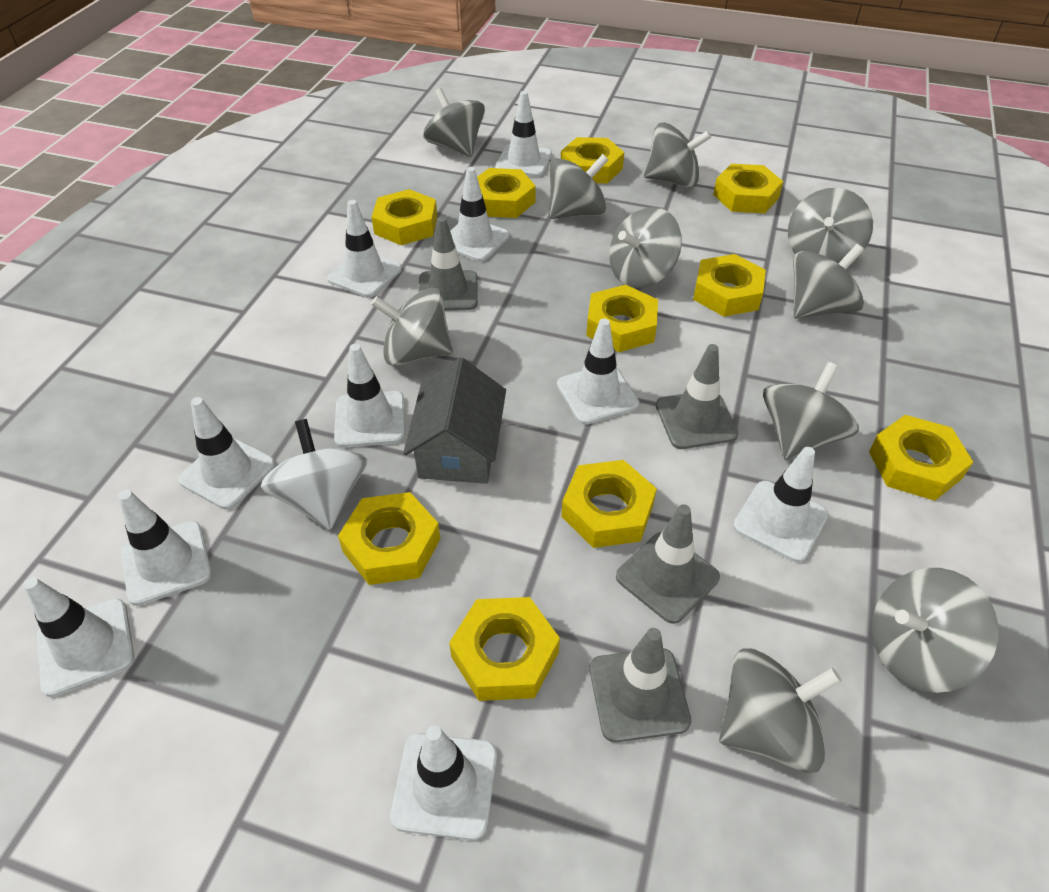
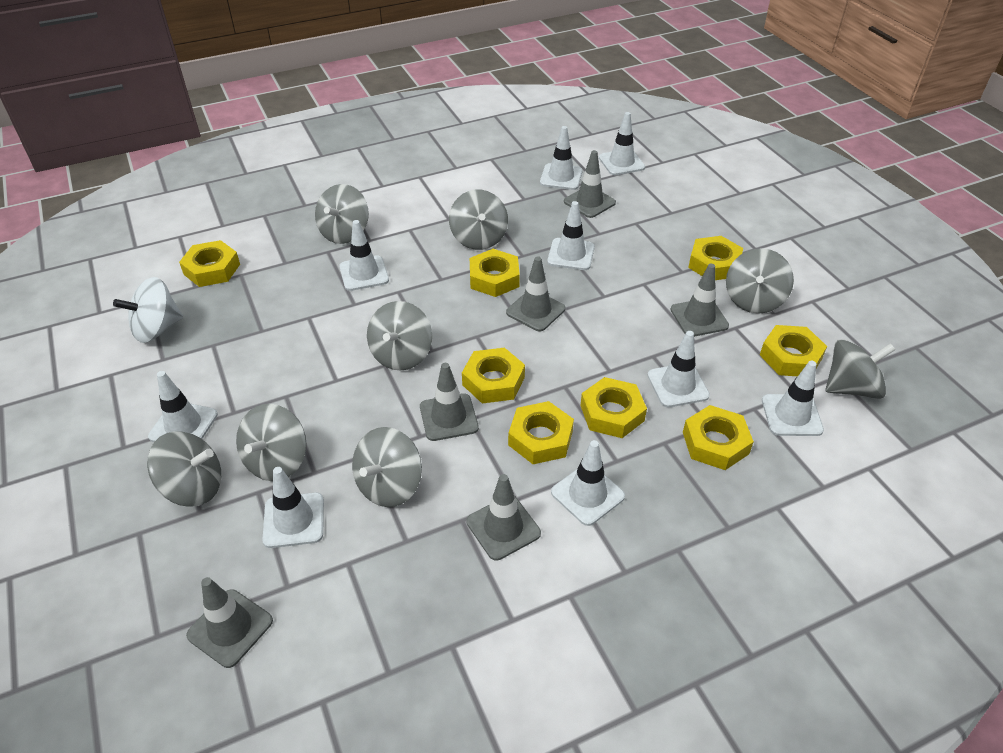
grey house: 1 -> 0
grey spinning top: 10 -> 8
grey traffic cone: 4 -> 6
white traffic cone: 10 -> 9
yellow nut: 10 -> 8

